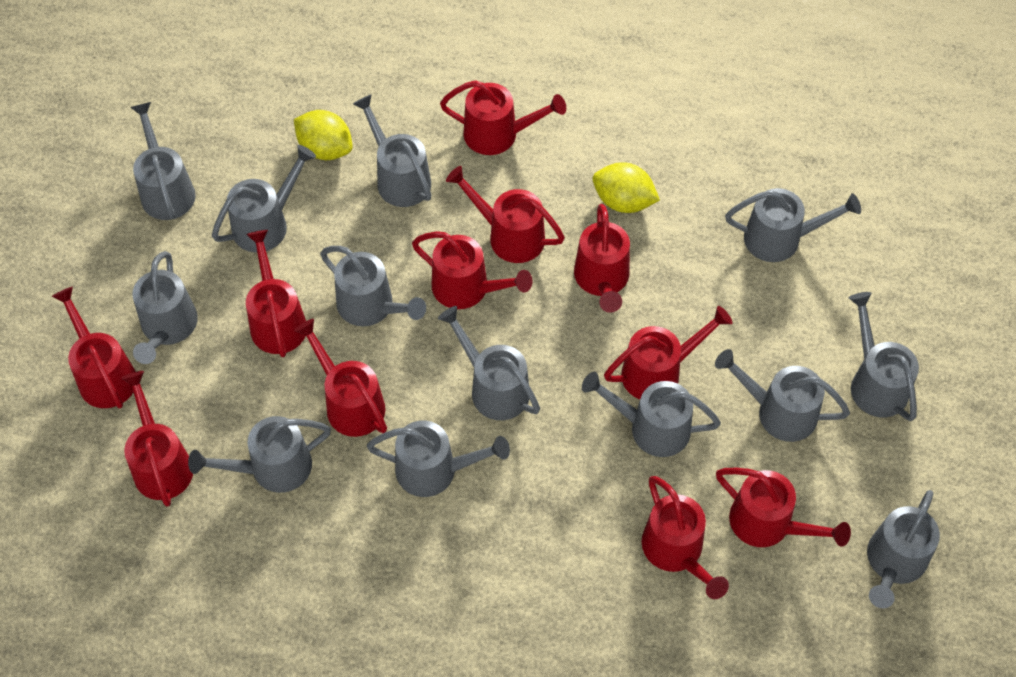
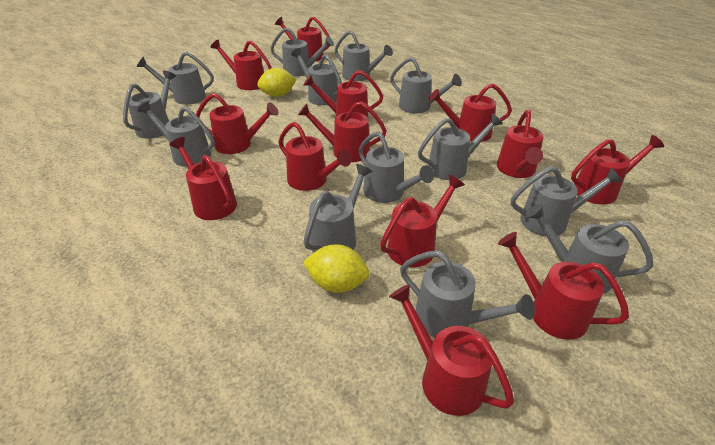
red watering can: 11 -> 13

